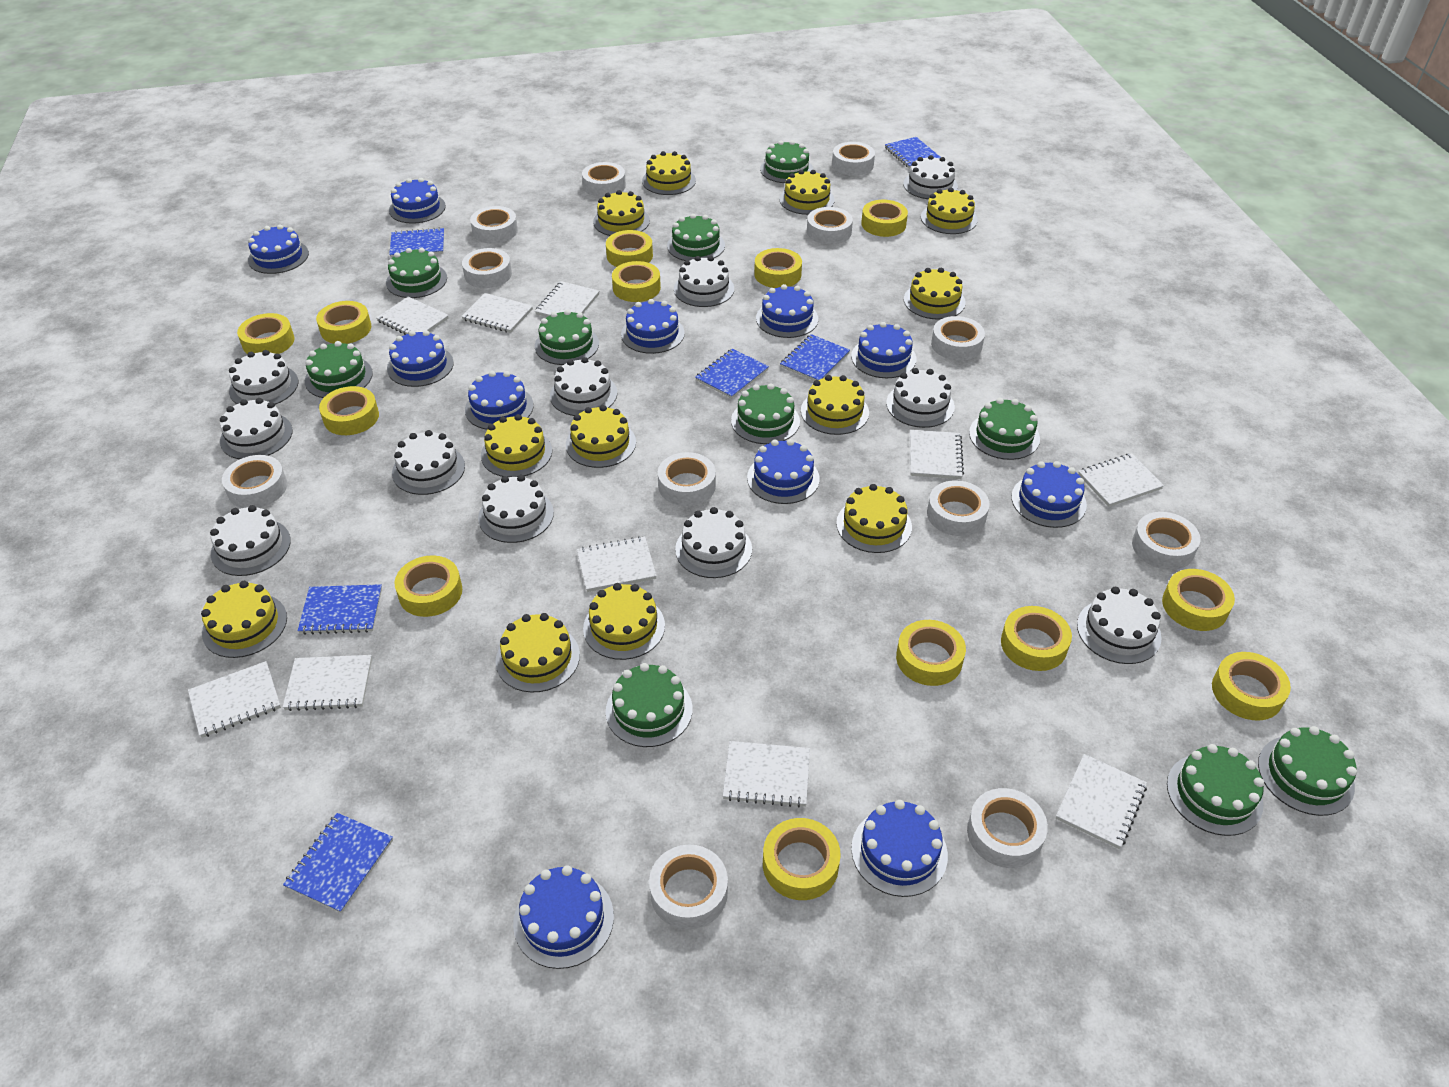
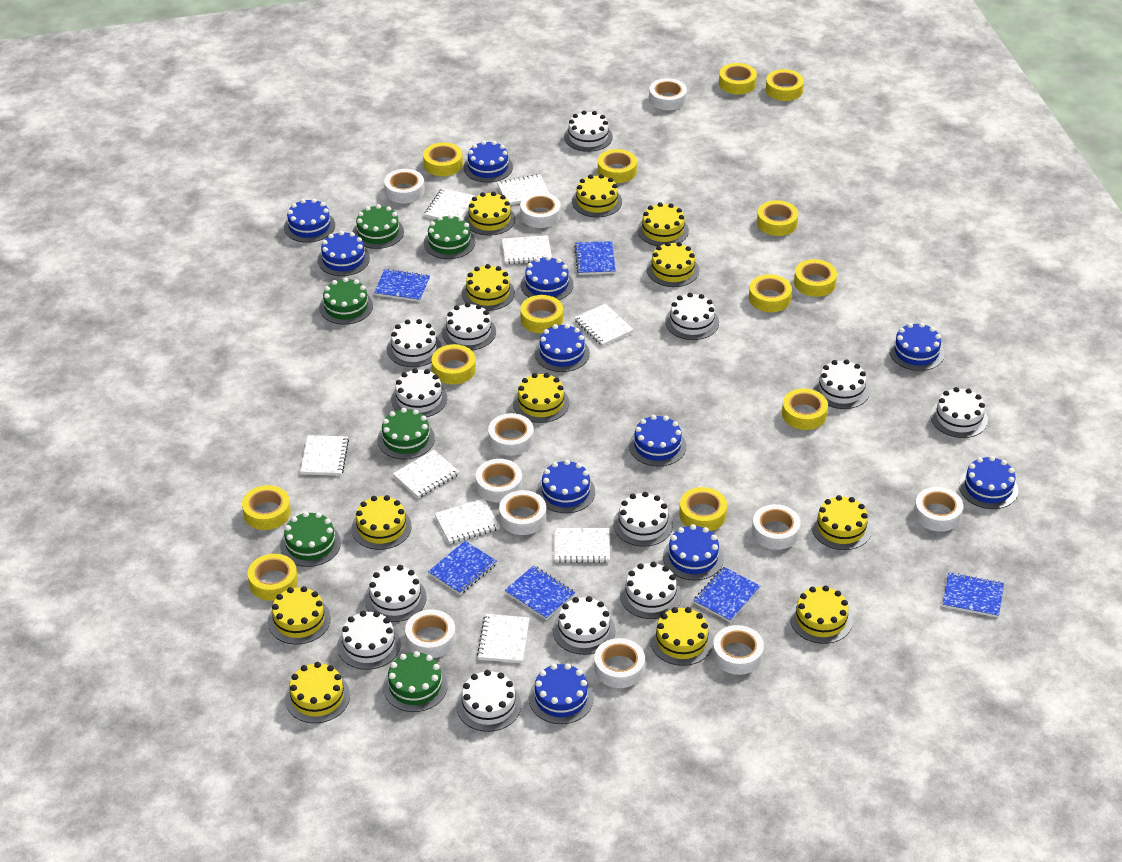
green cake: 10 -> 6
white cake: 11 -> 13
white notebook: 10 -> 9
white tape: 12 -> 11

